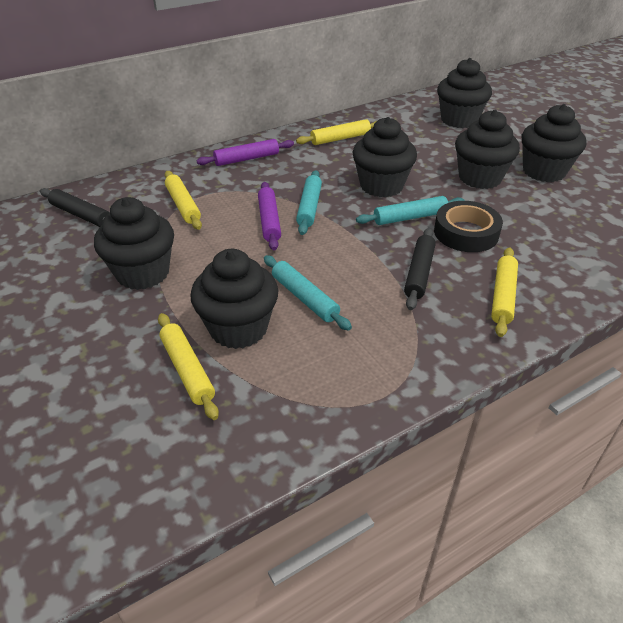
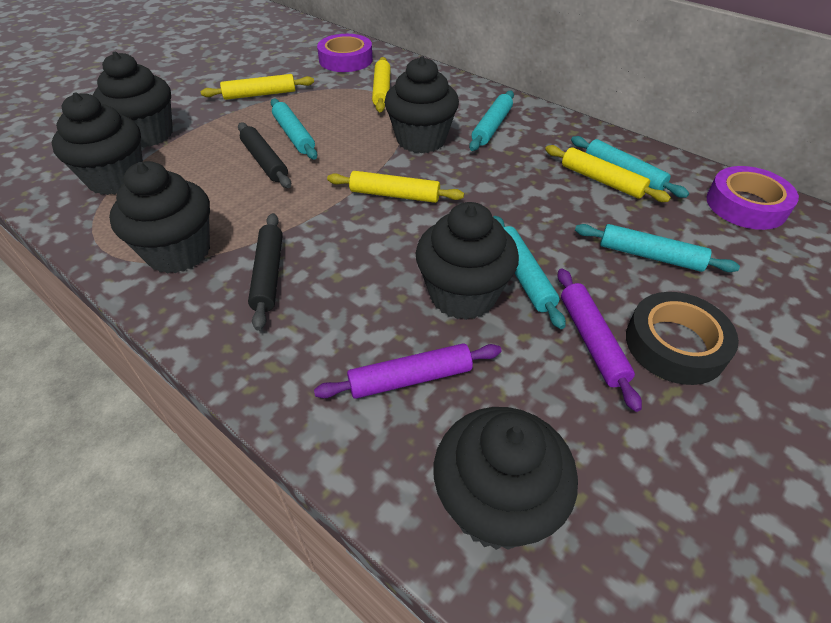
purple tape: 0 -> 2
turquoise rolling pin: 3 -> 5

